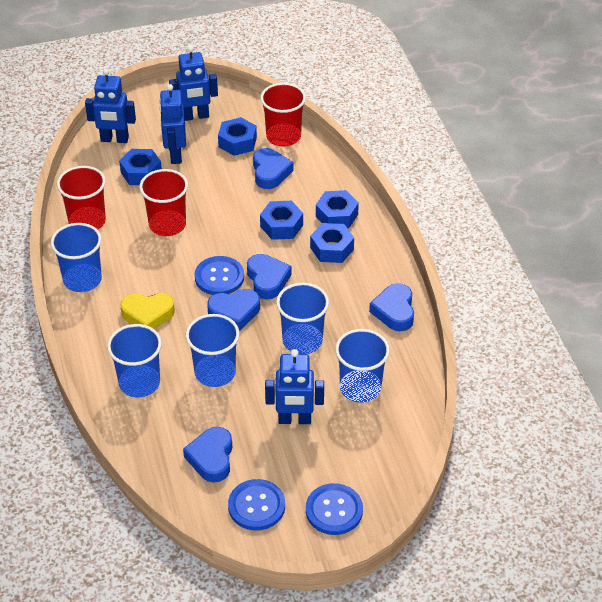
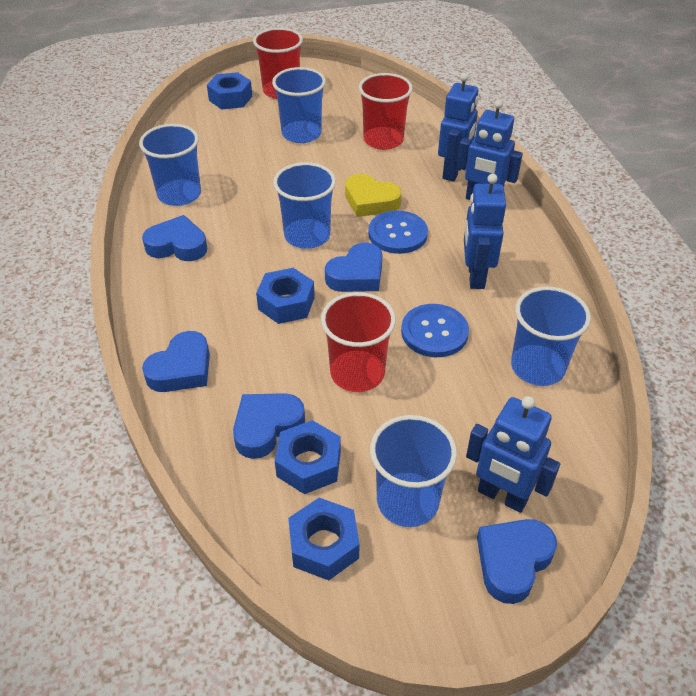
blue button: 3 -> 2
blue nut: 5 -> 4

